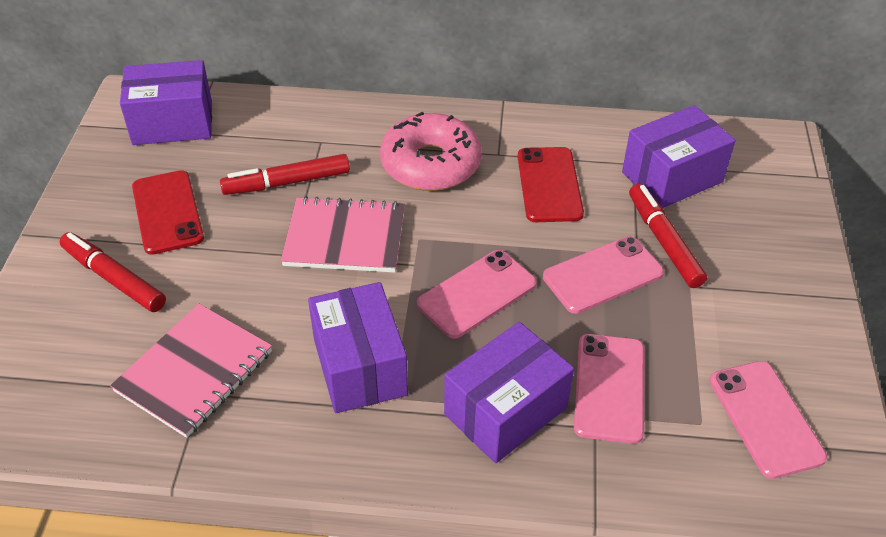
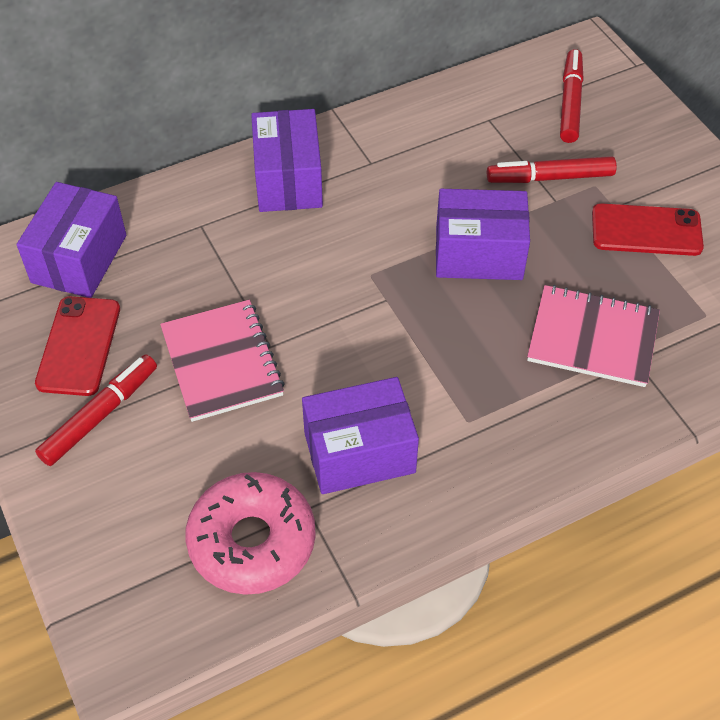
pink phone: 4 -> 0

